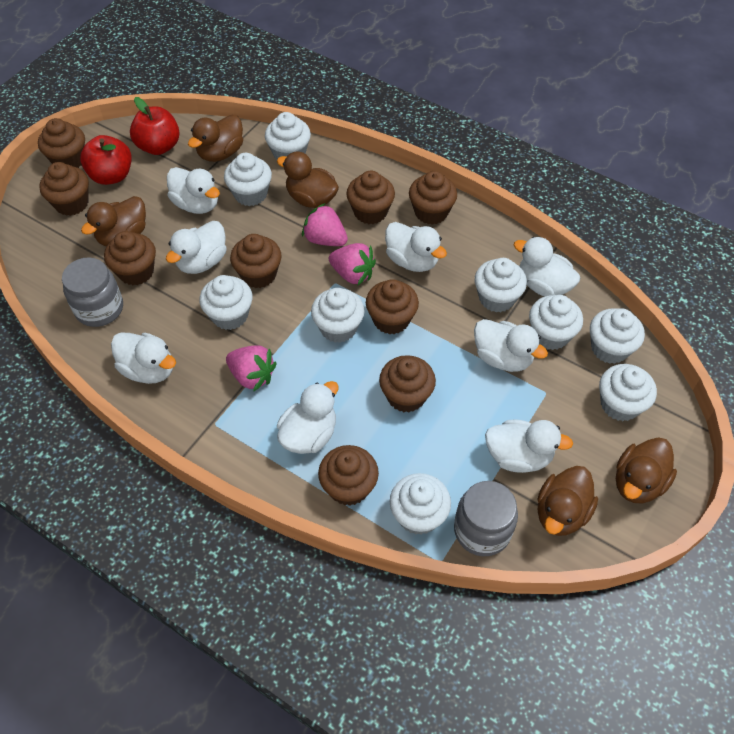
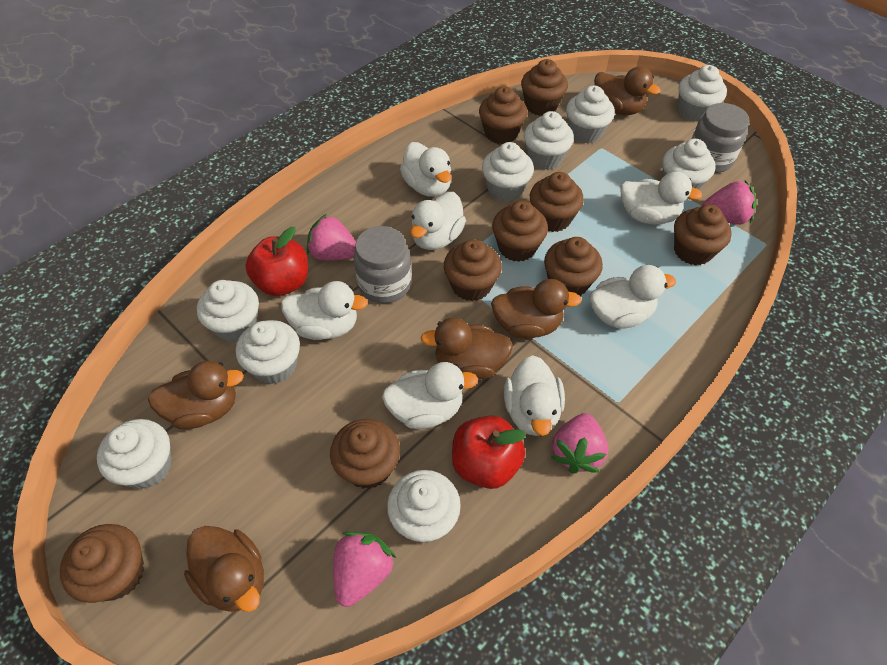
pink strawberry: 3 -> 4
white duck: 8 -> 7

